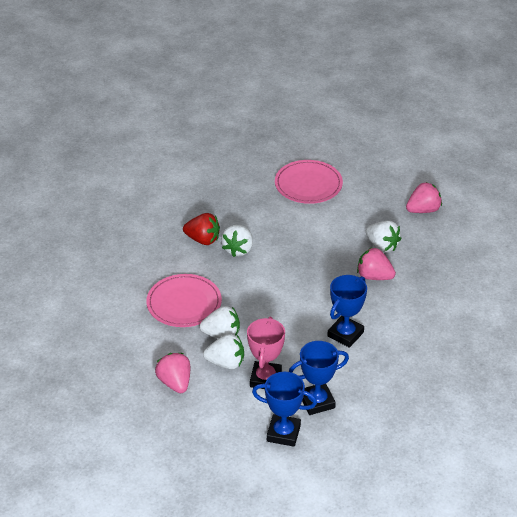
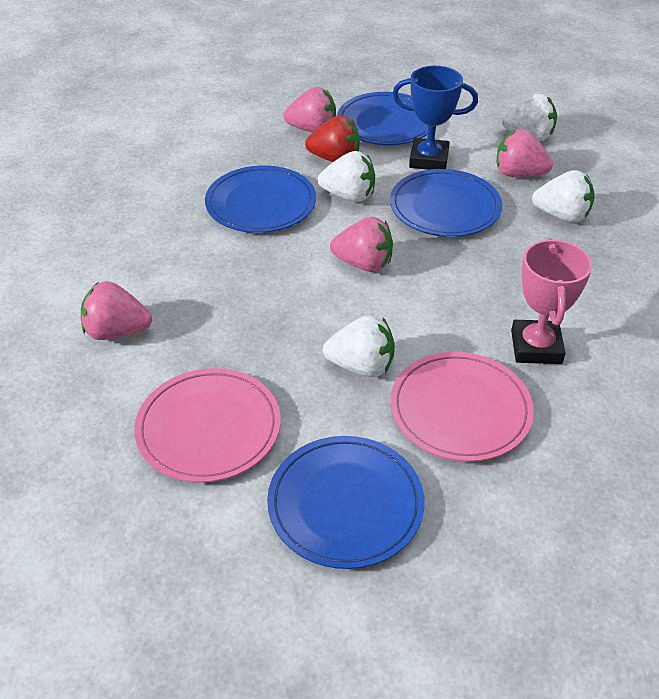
blue plate: 0 -> 4
blue trophy: 3 -> 1
pink strawberry: 3 -> 4

